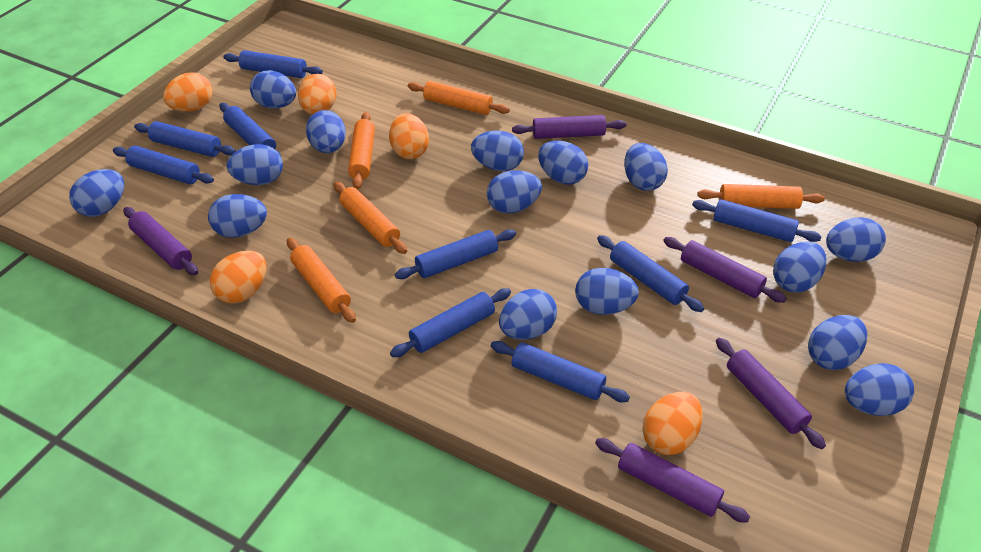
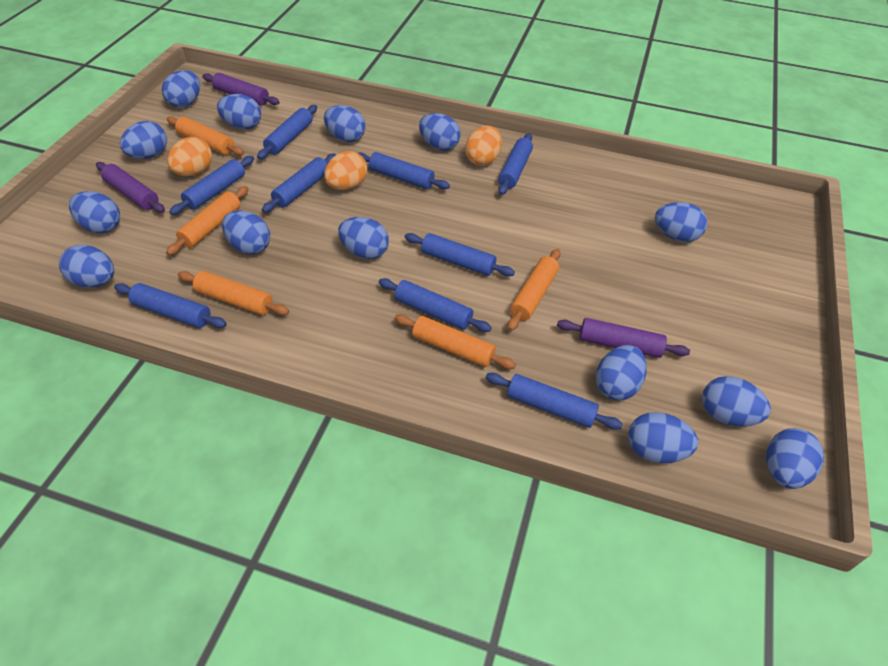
blue egg: 15 -> 14
orange egg: 5 -> 3
purple rolling pin: 5 -> 3

